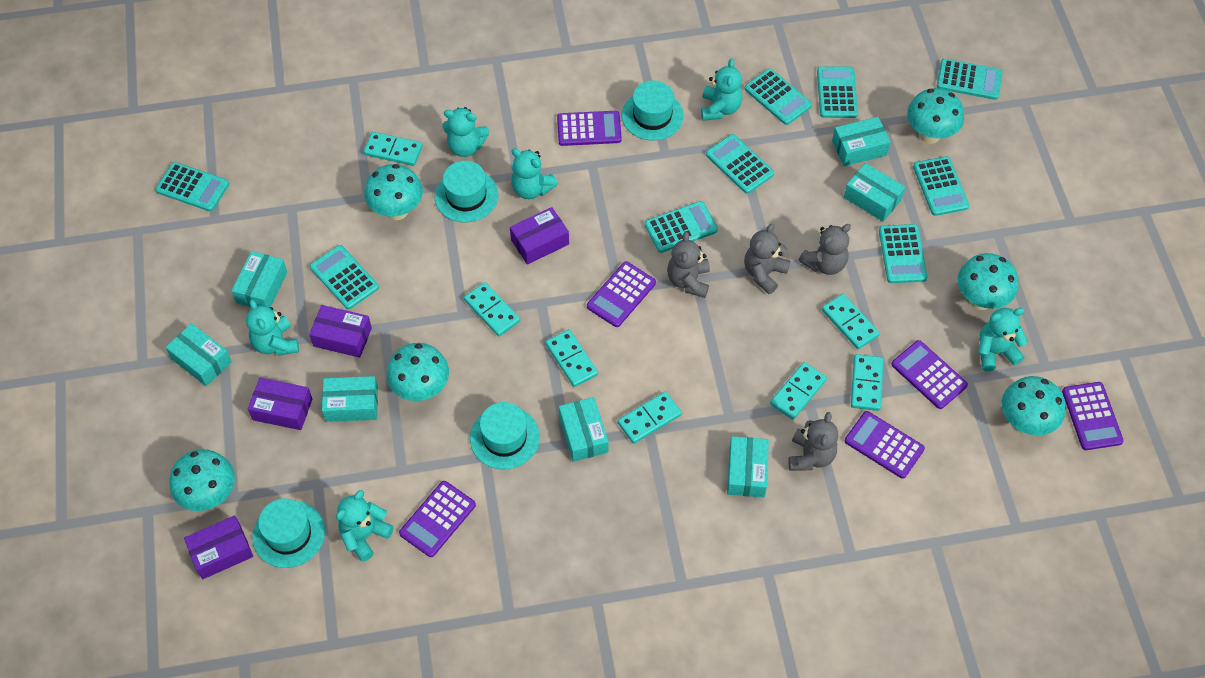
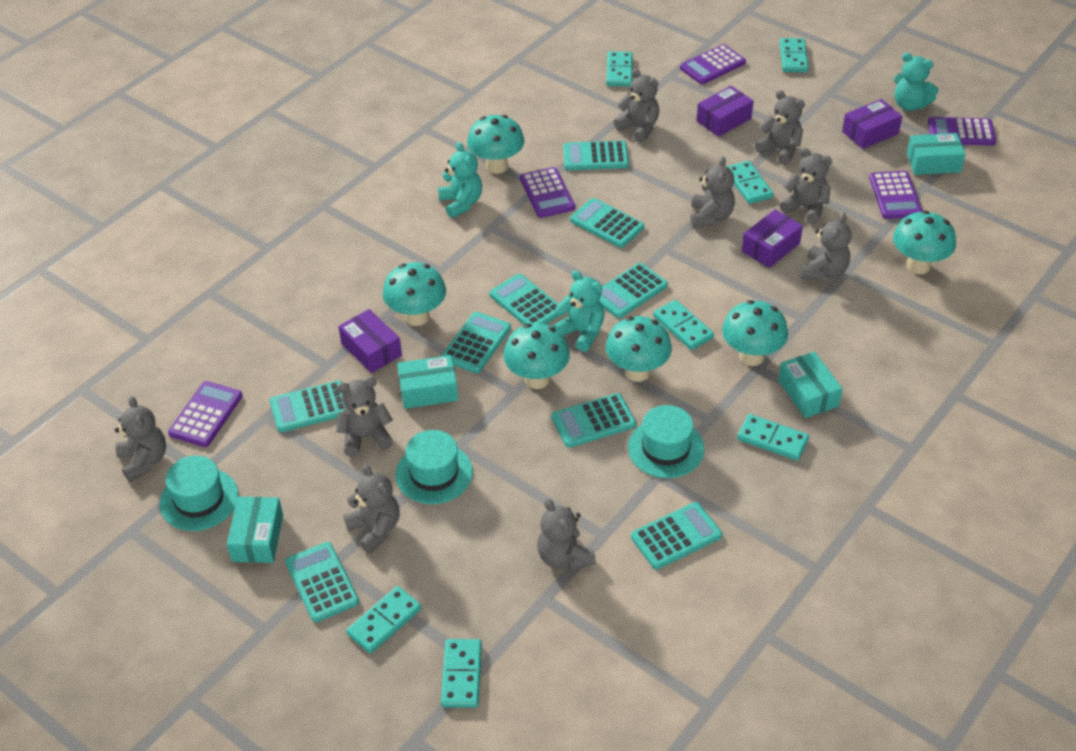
grey teddy bear: 4 -> 9
purple calculator: 6 -> 5
turquoise box: 7 -> 4
turquoise hat: 4 -> 3
turquoise teddy bear: 6 -> 3

